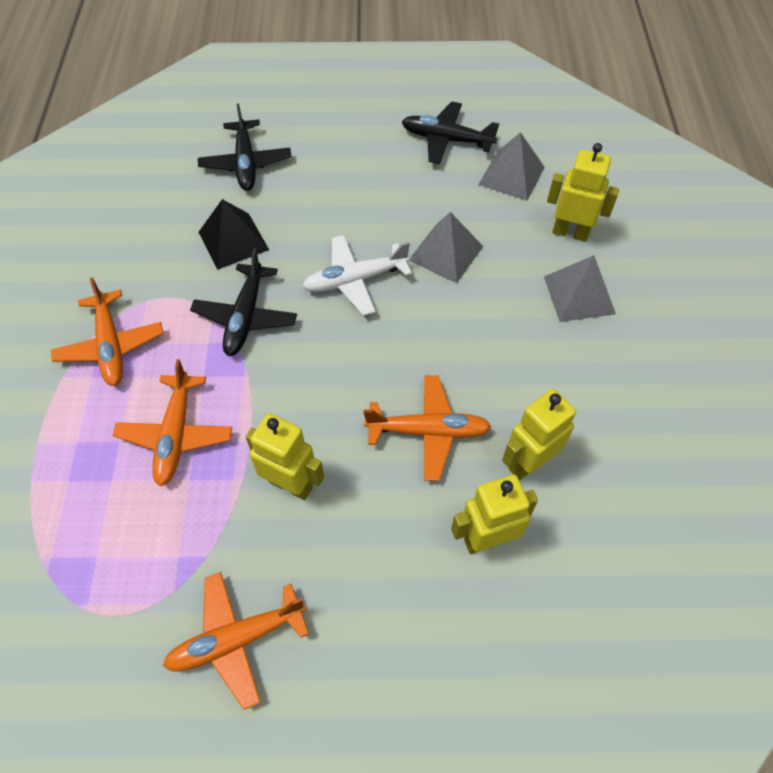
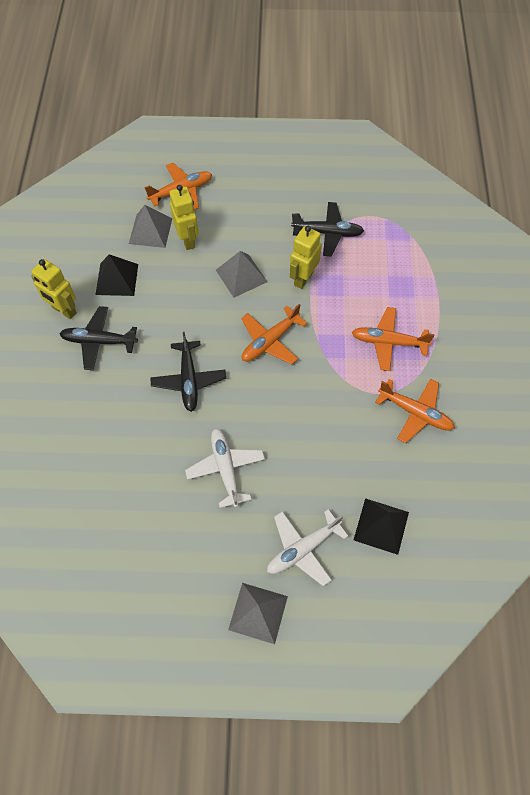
black pyramid: 1 -> 2
white plane: 1 -> 2
yellow robot: 4 -> 3

